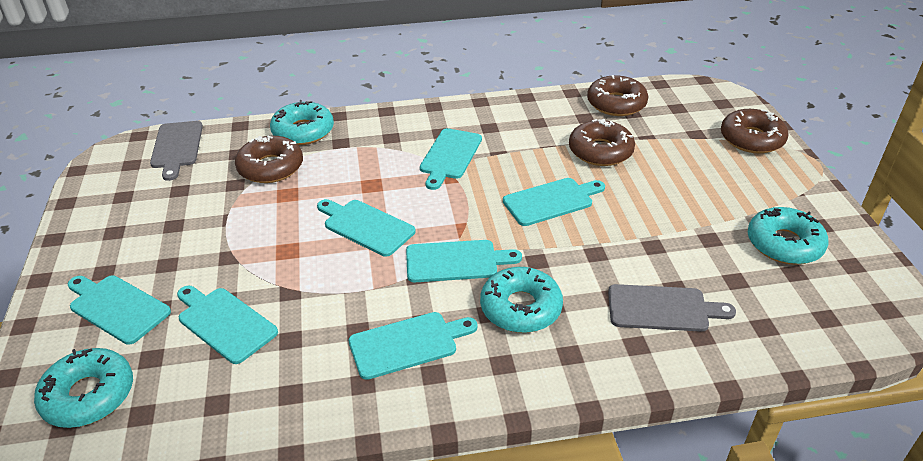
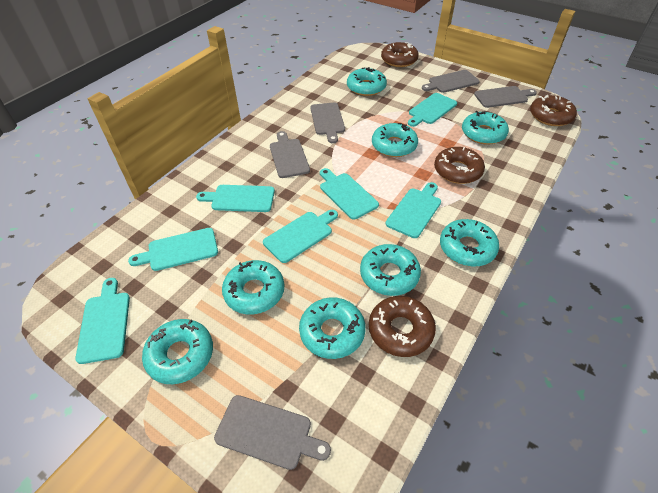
grey cutting board: 2 -> 5
turquoise donut: 4 -> 8

